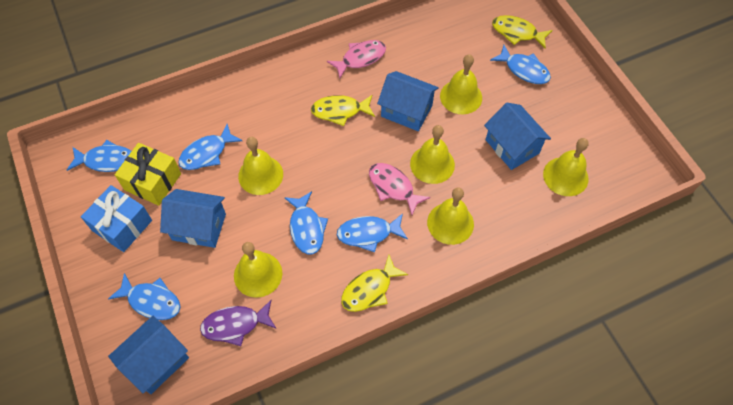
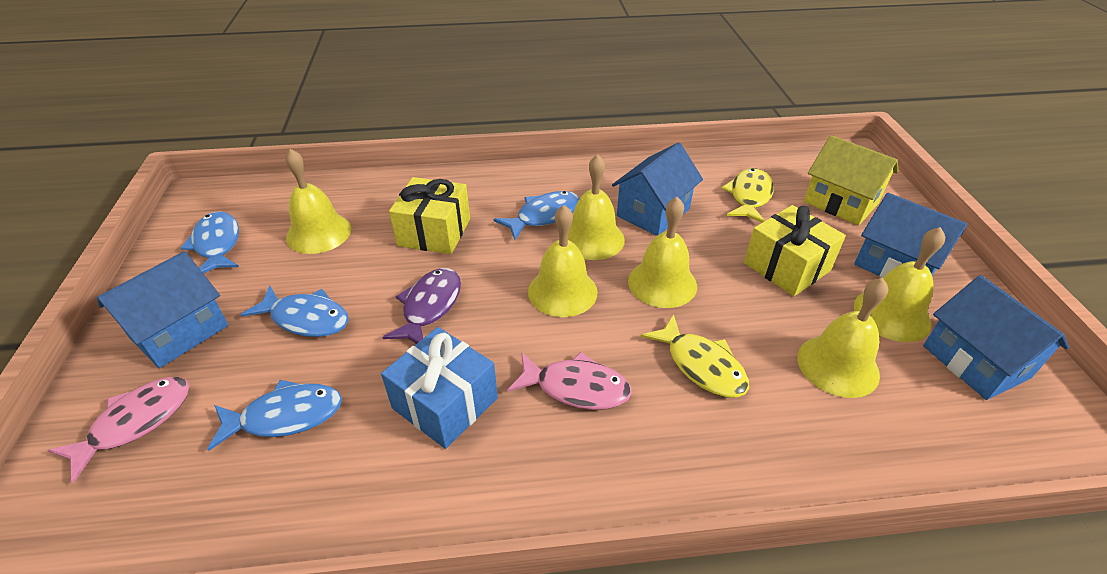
blue fish: 6 -> 4
yellow fish: 3 -> 2
yellow gift: 1 -> 2
yellow house: 0 -> 1

